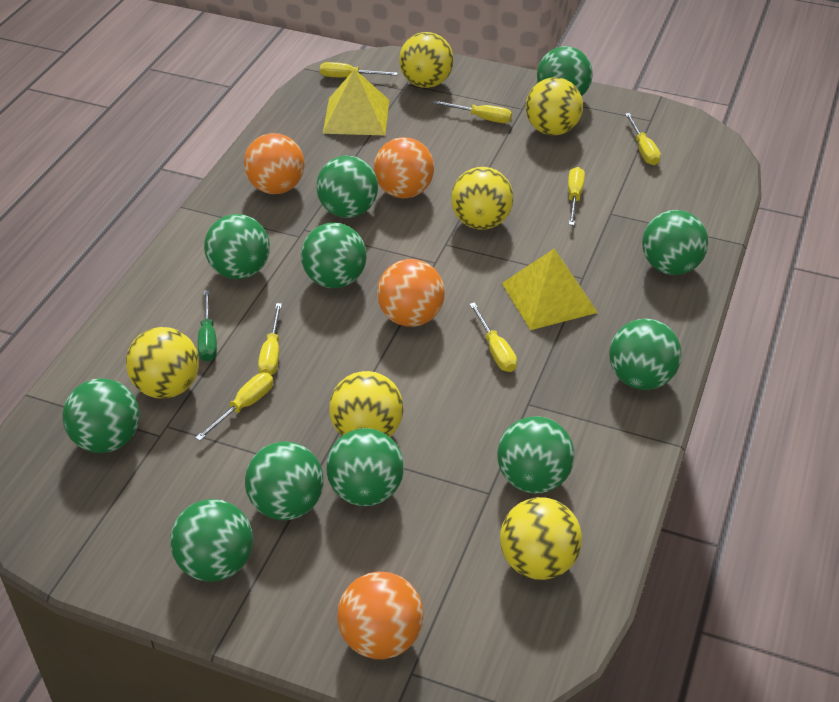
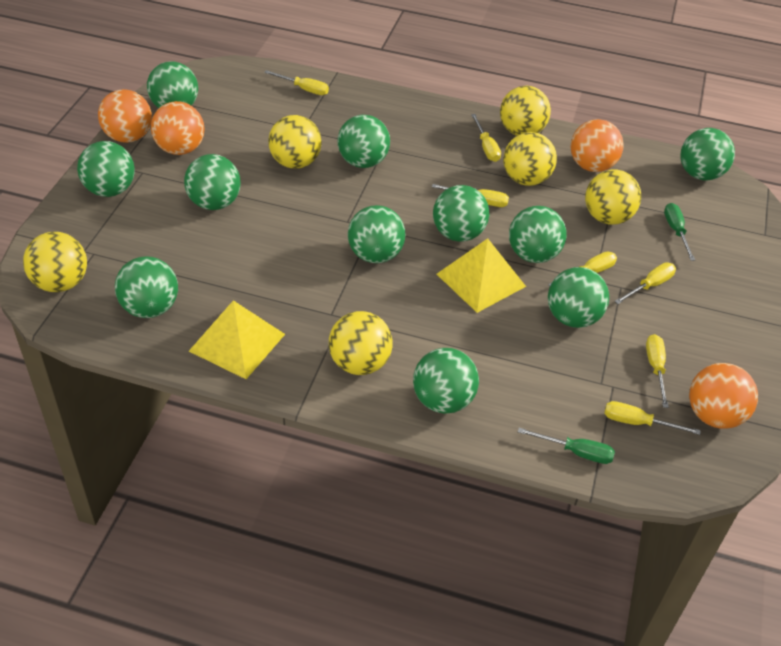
green screwdriver: 1 -> 2

